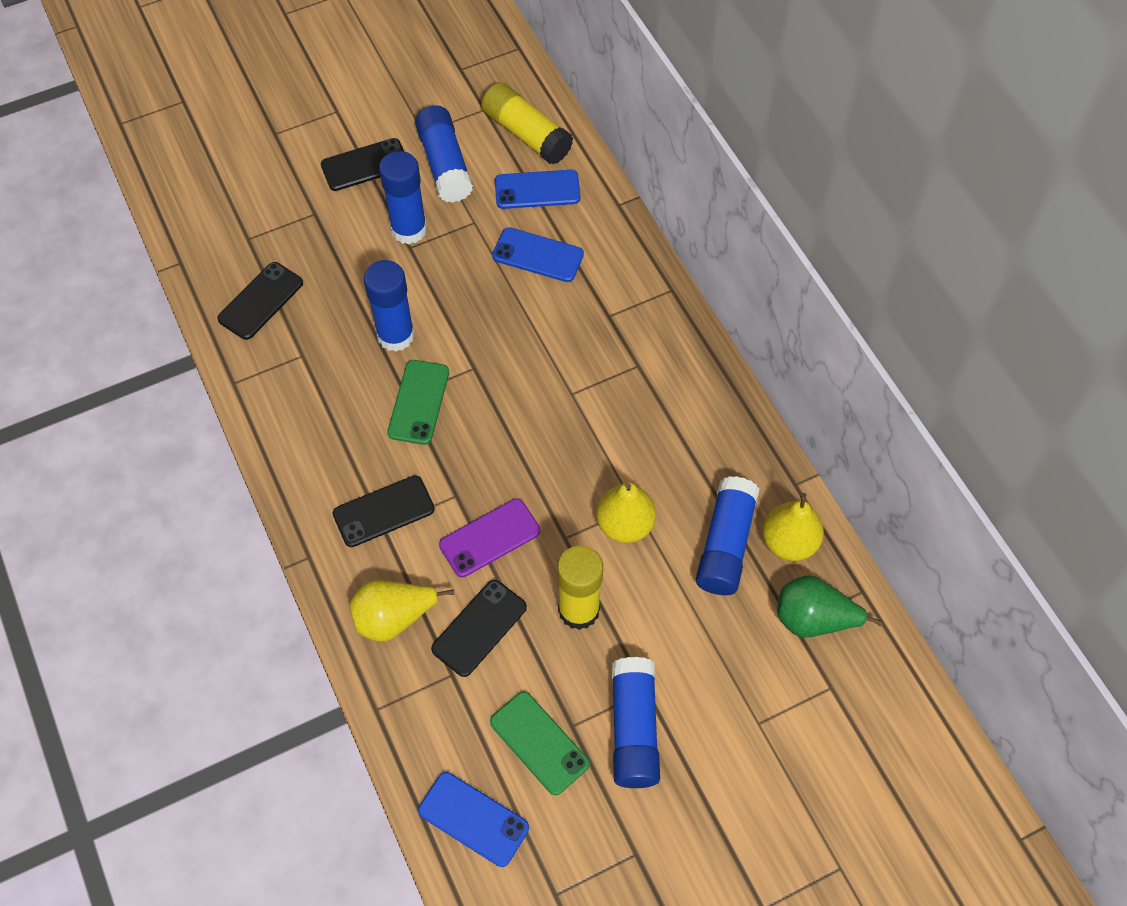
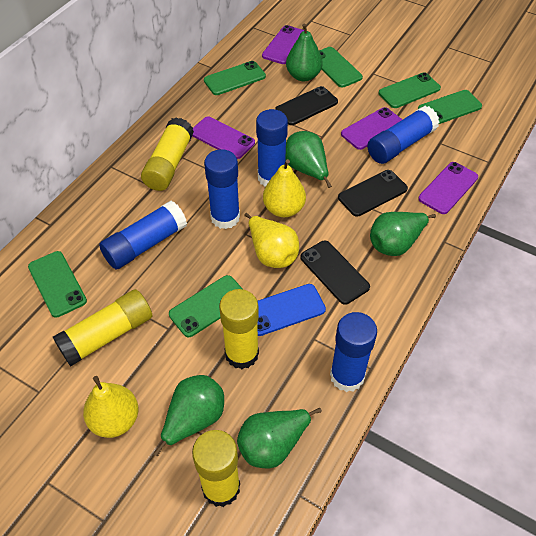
black phone: 4 -> 3
blue phone: 3 -> 1
green pear: 1 -> 5
green phone: 2 -> 6
purple phone: 1 -> 4
yellow glue stick: 2 -> 4

